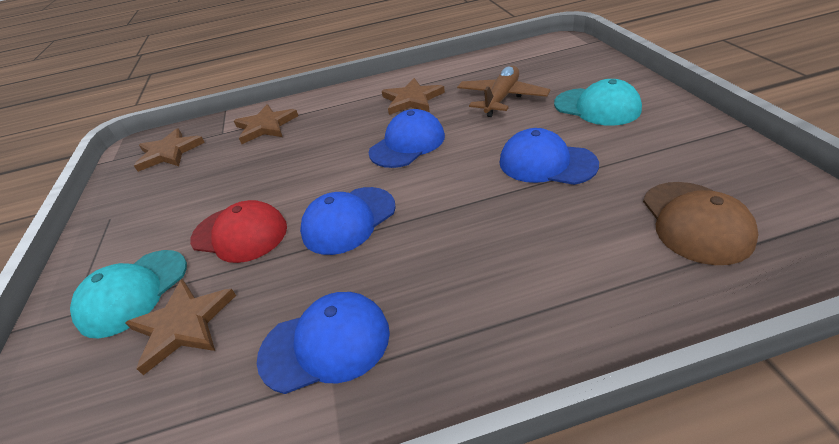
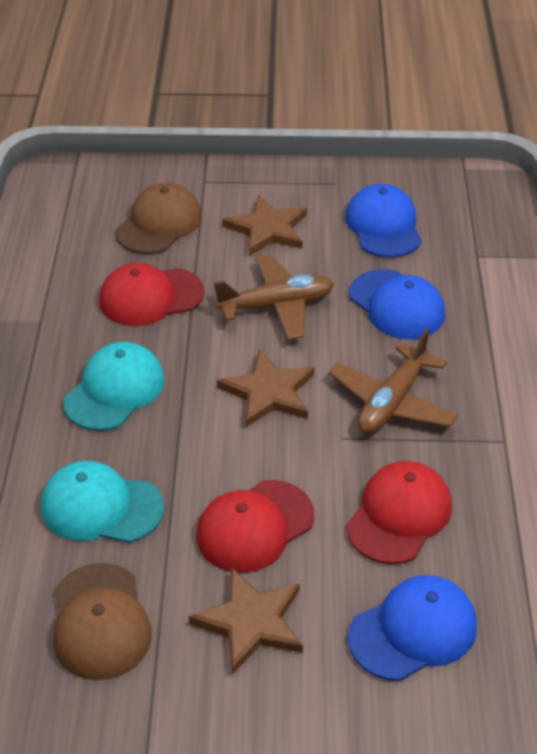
blue cap: 4 -> 3
brown cap: 1 -> 2
brown plane: 1 -> 2
brown star: 4 -> 3
red cap: 1 -> 3

